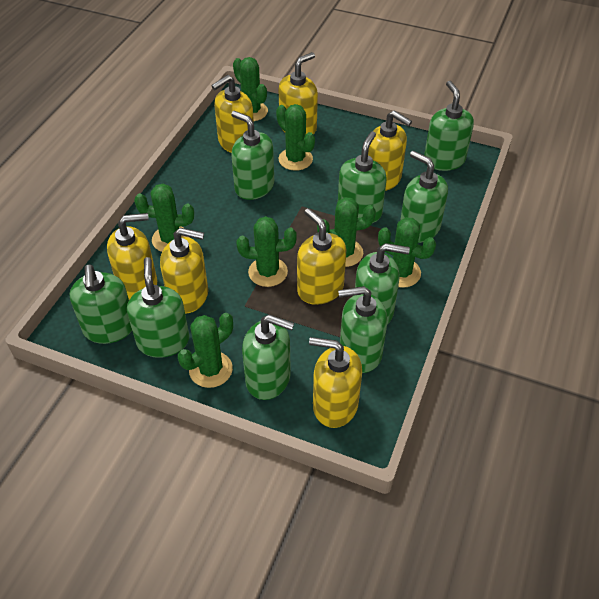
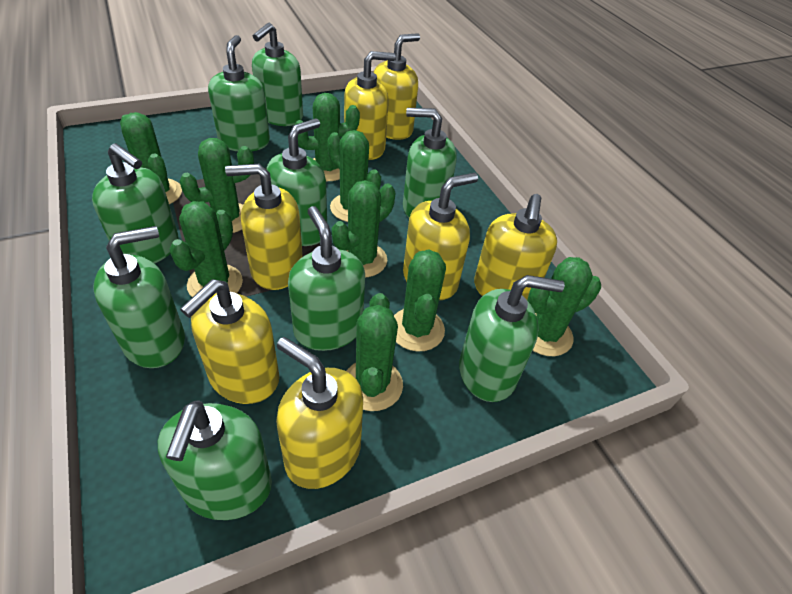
green cactus: 7 -> 9

